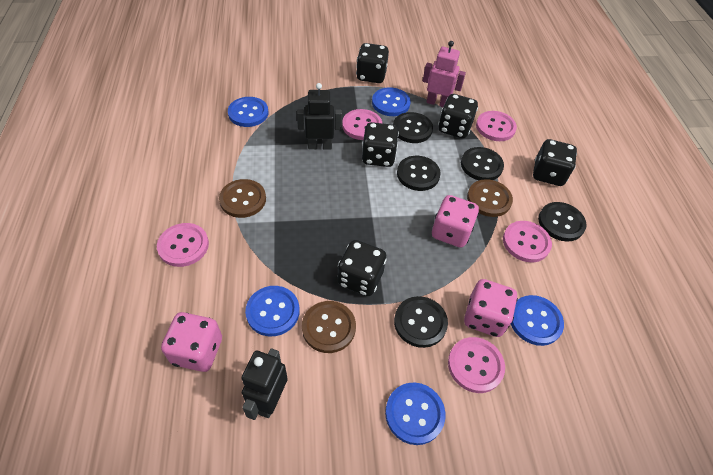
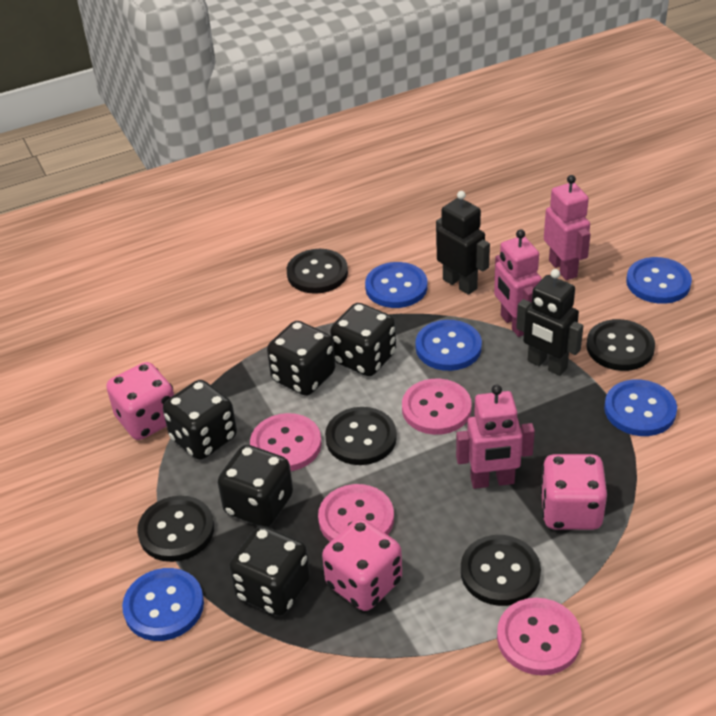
brown button: 3 -> 0
pink button: 5 -> 4
pink robot: 1 -> 3

